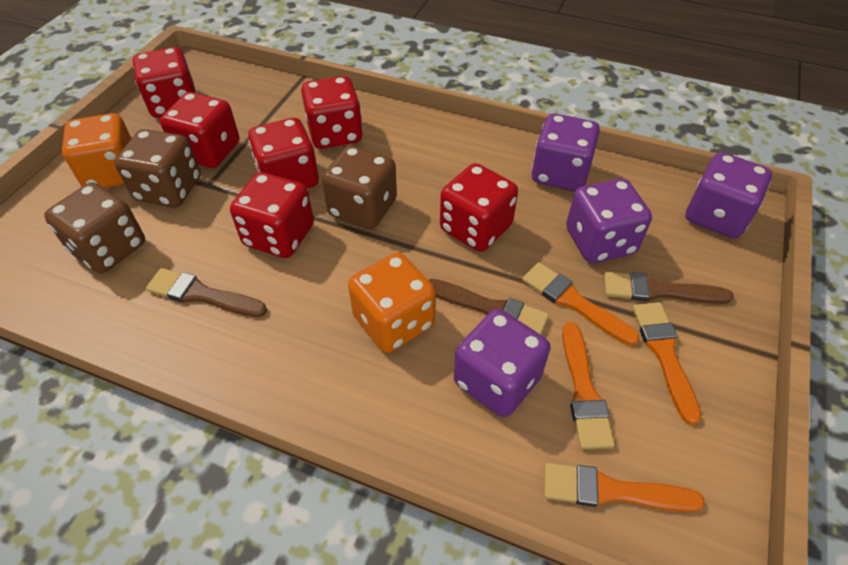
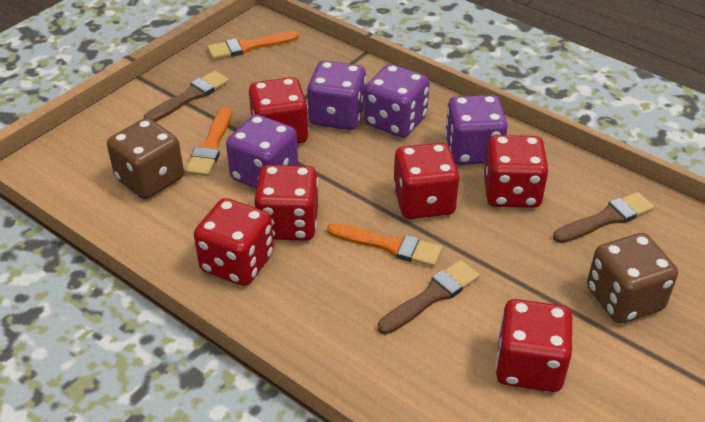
brown dice: 3 -> 2
orange brush: 4 -> 3
orange dice: 2 -> 0

